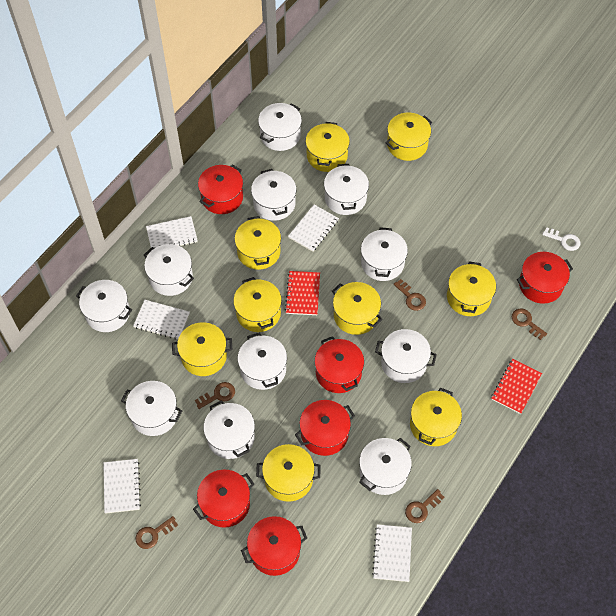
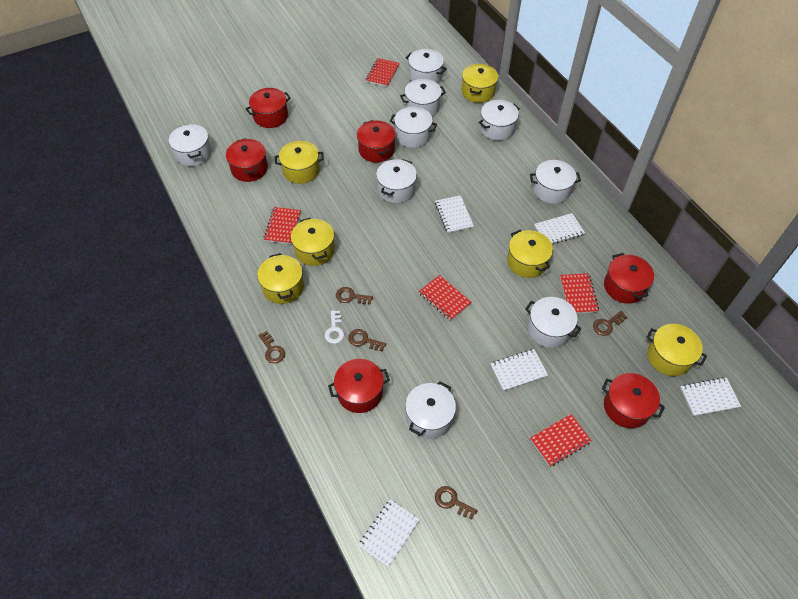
red notebook: 2 -> 5
white pot: 11 -> 9
yellow pot: 9 -> 6

